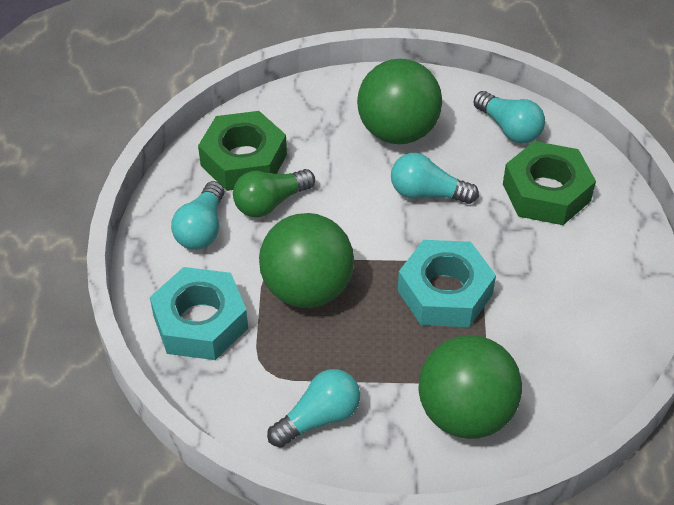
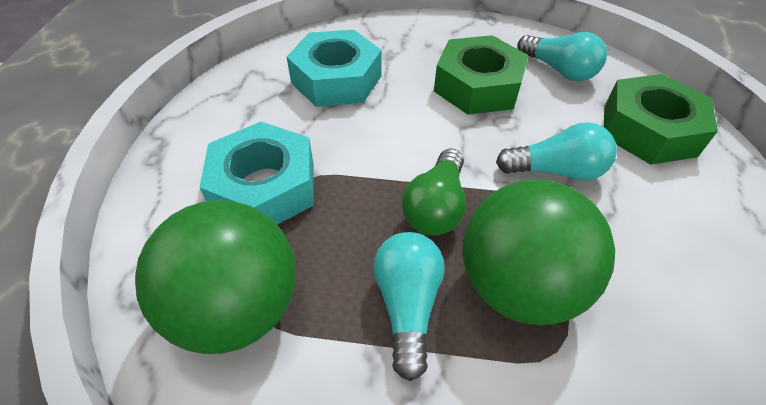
green ball: 3 -> 2
turquoise light bulb: 4 -> 3

